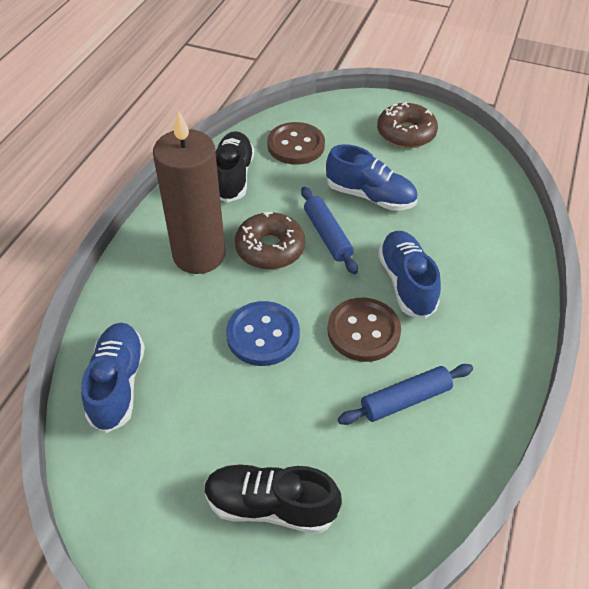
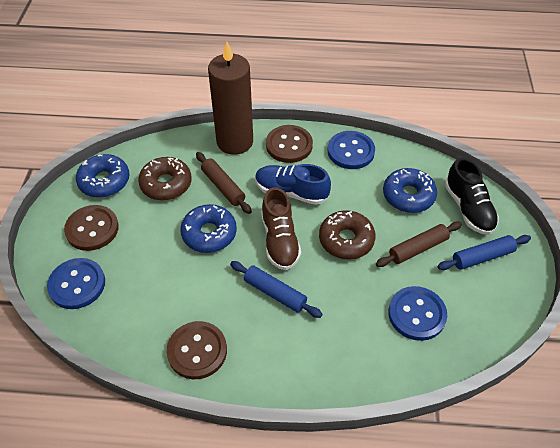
black shoe: 2 -> 1
blue button: 1 -> 3
blue donut: 0 -> 3
blue shoe: 3 -> 1
brown button: 2 -> 3
brown rolling pin: 0 -> 2
brown shoe: 0 -> 1

